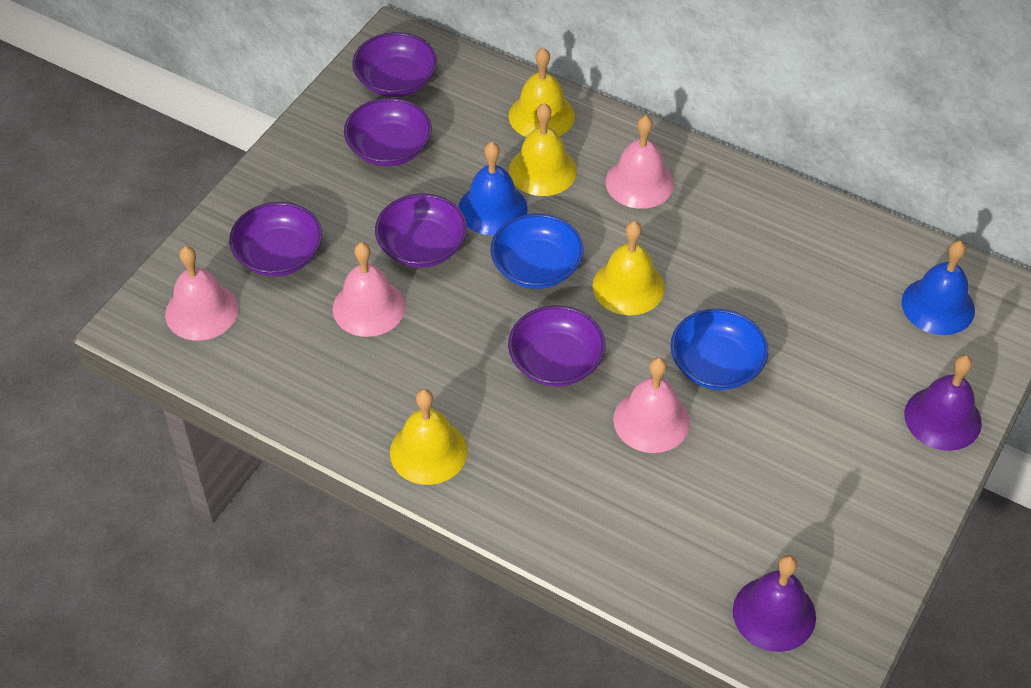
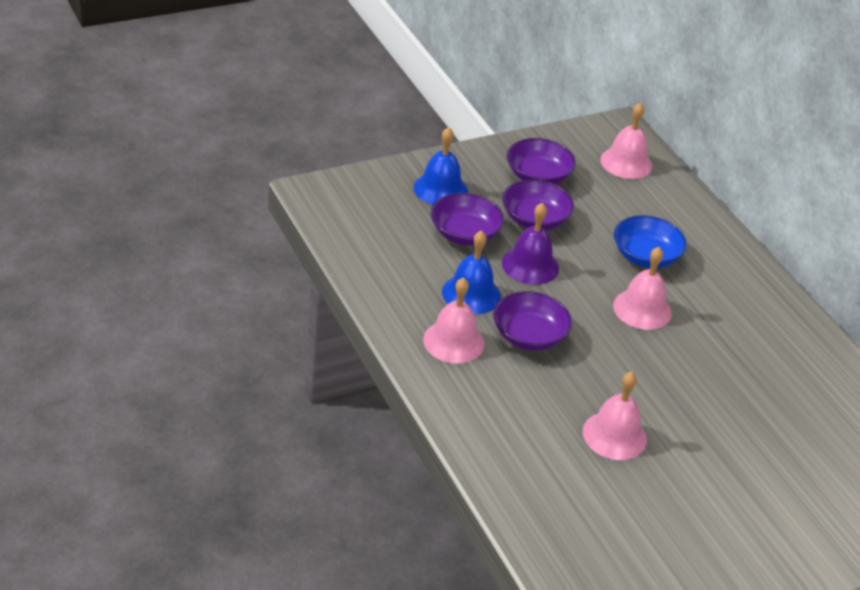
blue bowl: 2 -> 1
purple bell: 2 -> 1
purple bowl: 5 -> 4
yellow bell: 4 -> 0

